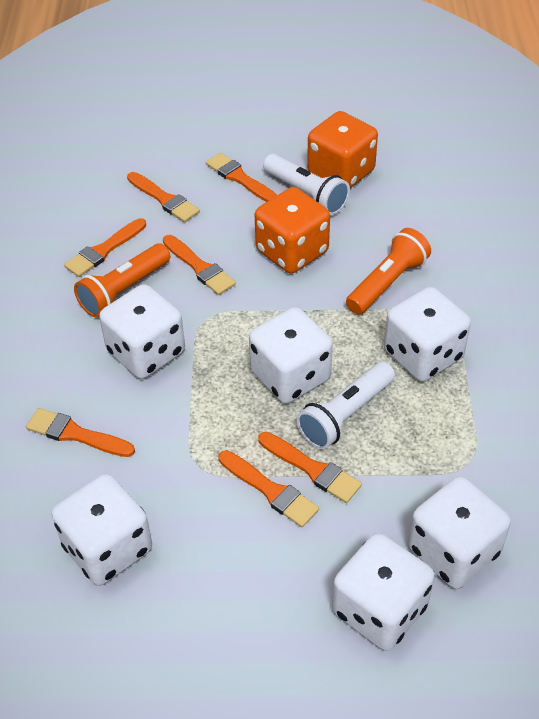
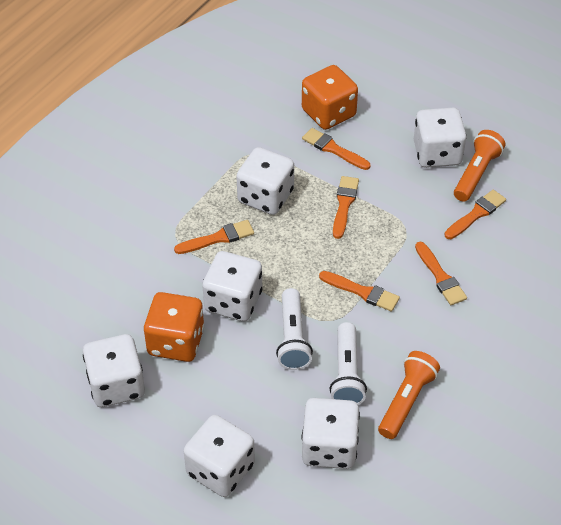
orange brush: 7 -> 6

